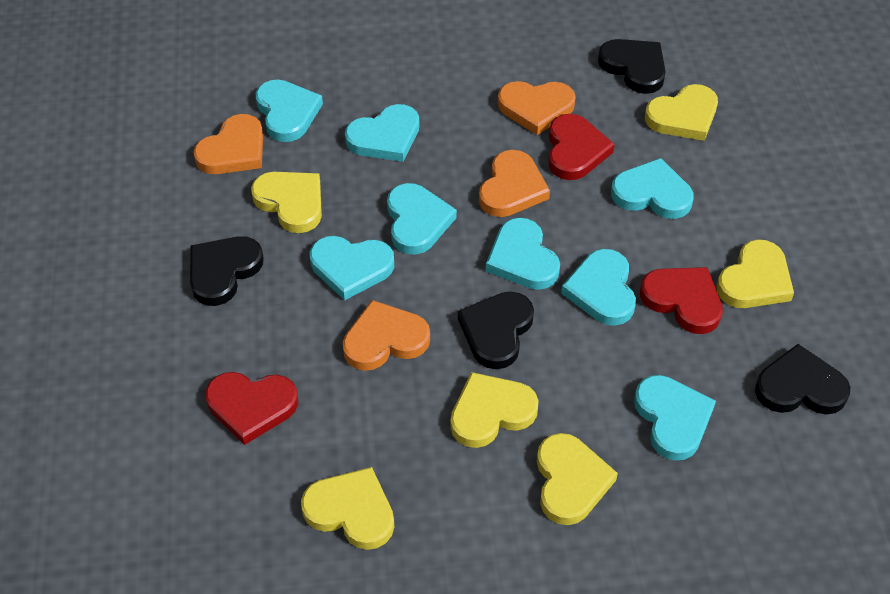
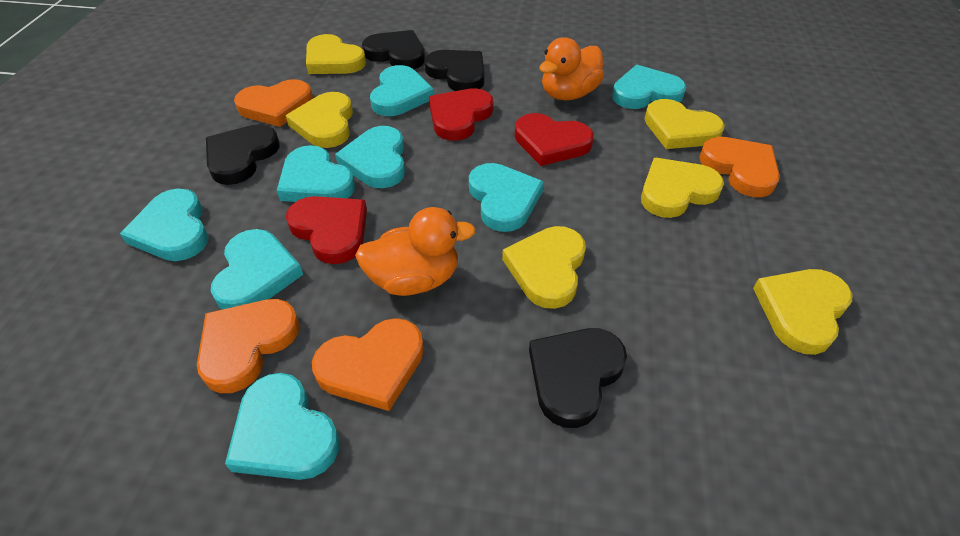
orange duck: 0 -> 2

